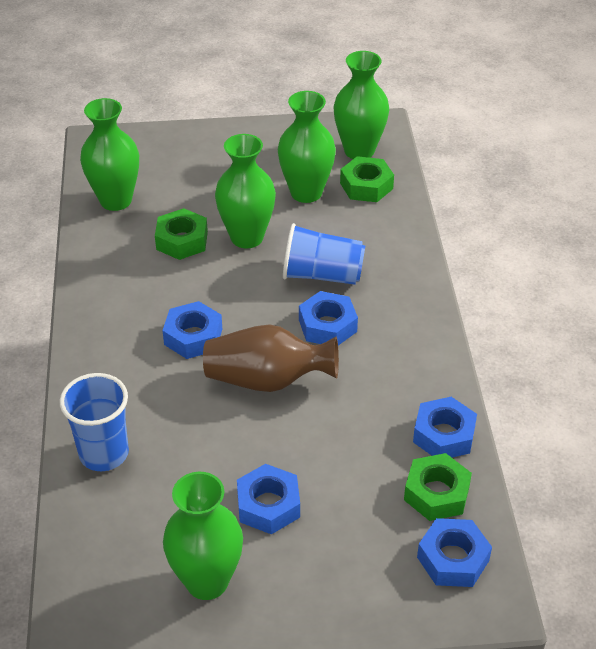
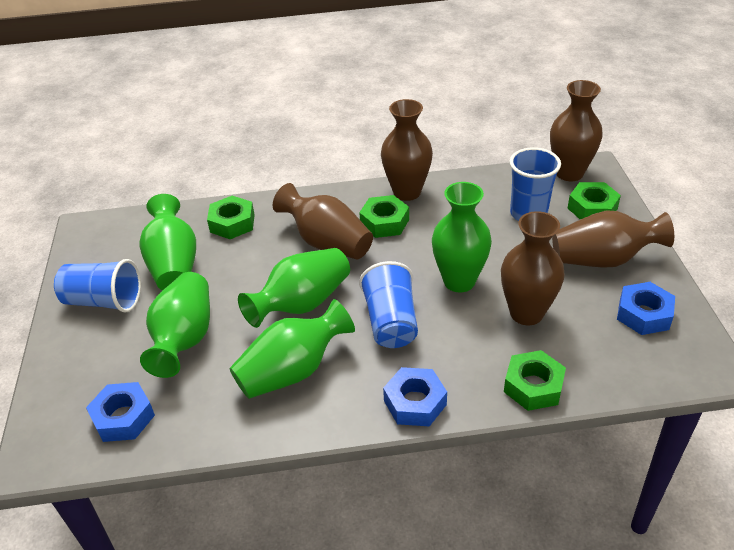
blue cup: 2 -> 3
blue nut: 5 -> 3
brown vase: 1 -> 5
green nut: 3 -> 4

